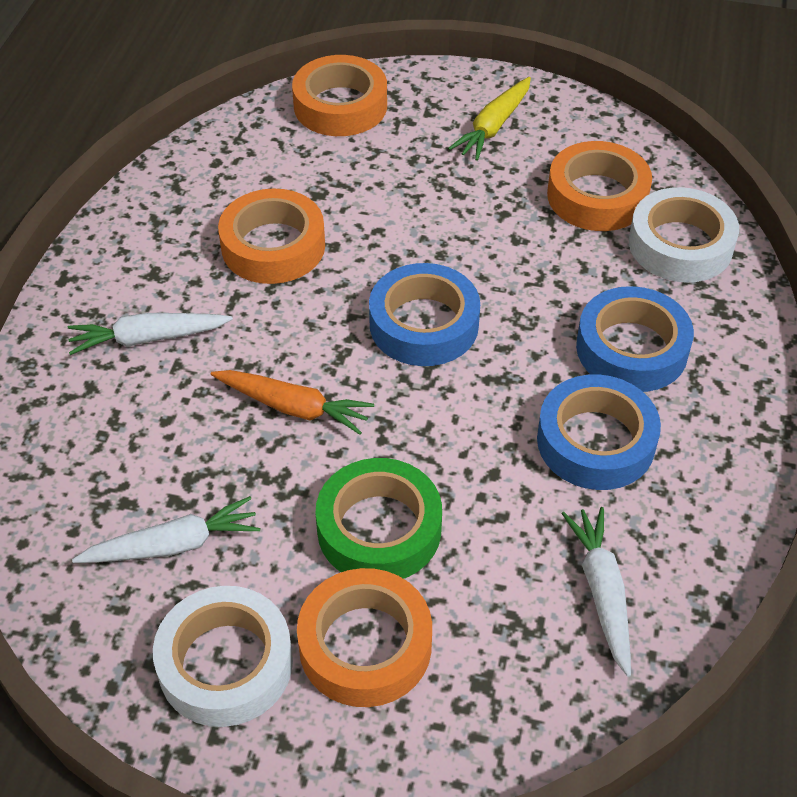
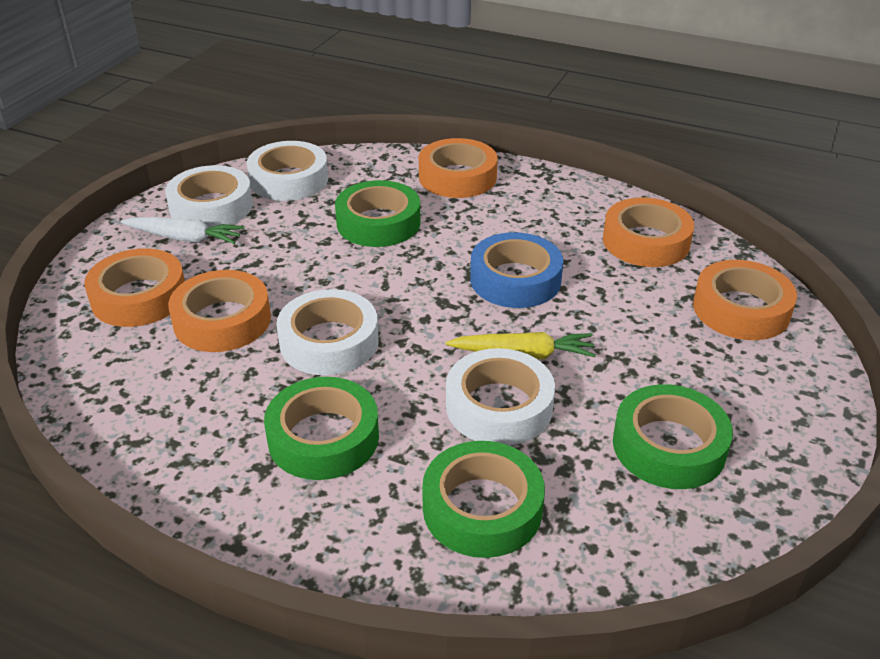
blue tape: 3 -> 1
green tape: 1 -> 4
orange carrot: 1 -> 0
orange tape: 4 -> 5
white carrot: 3 -> 1
white tape: 2 -> 4

